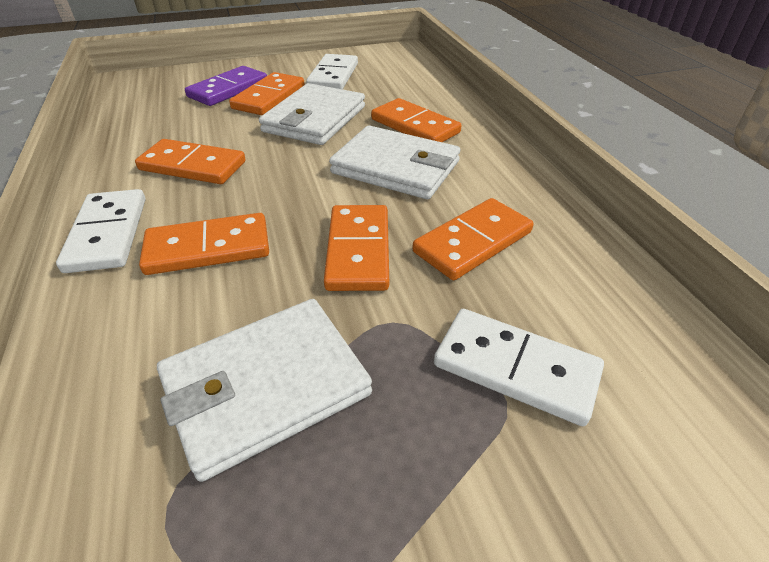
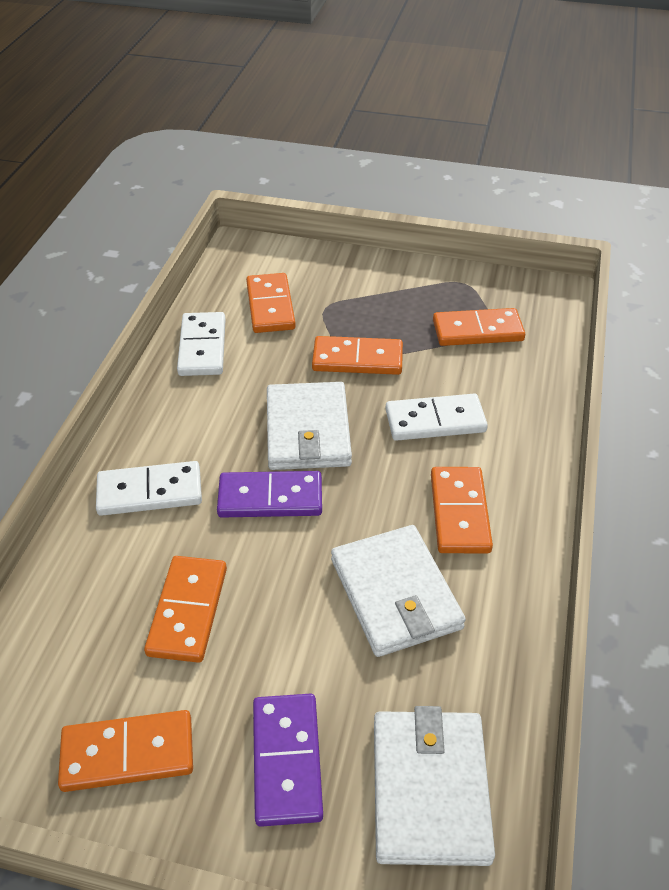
purple domino: 1 -> 2

